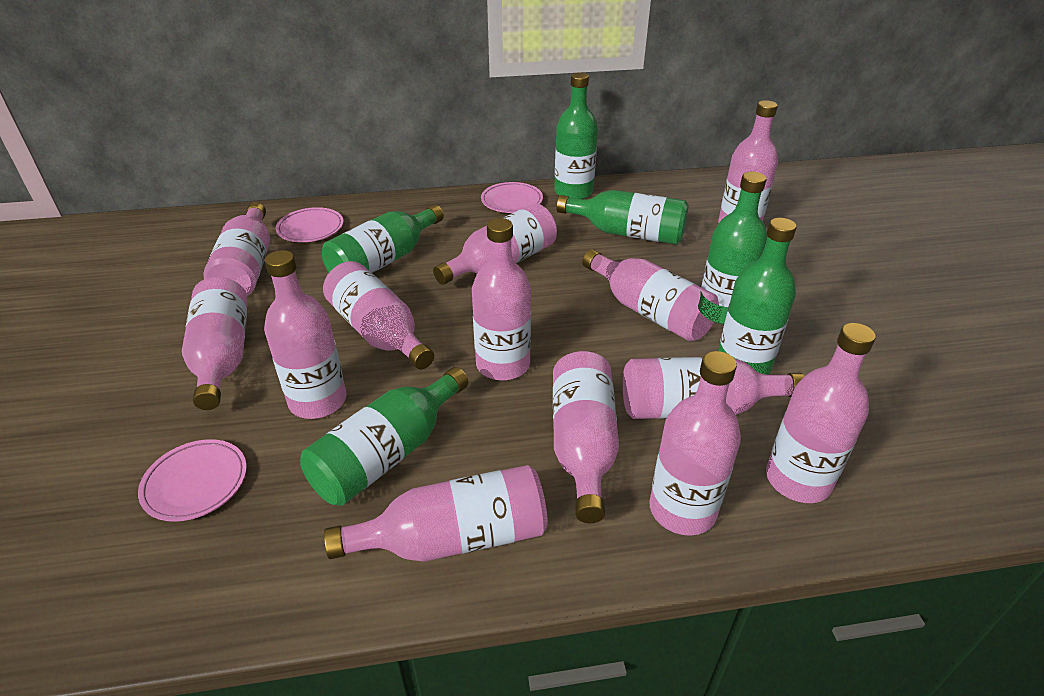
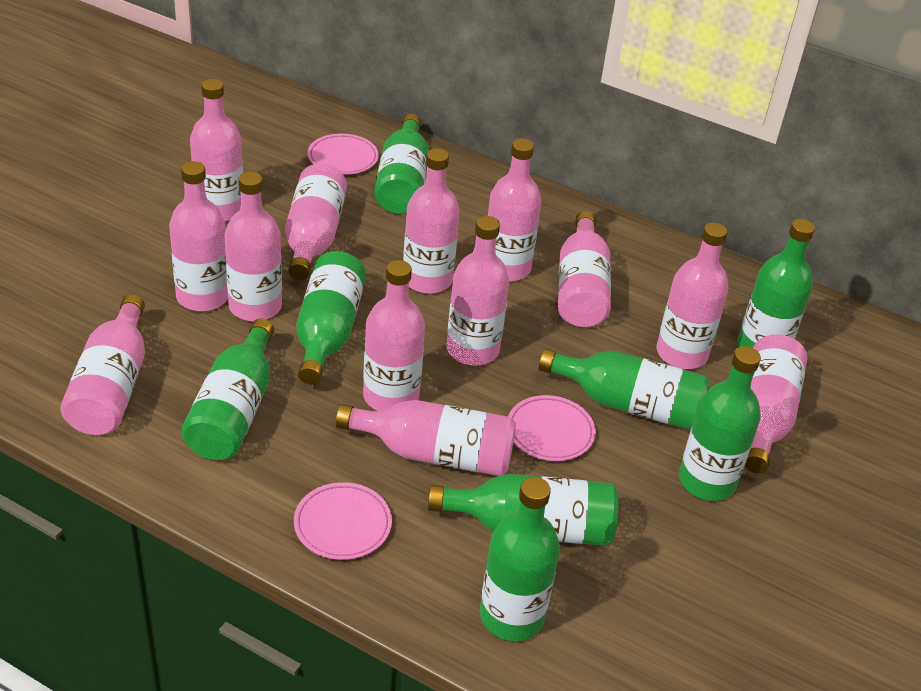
green bottle: 6 -> 8

